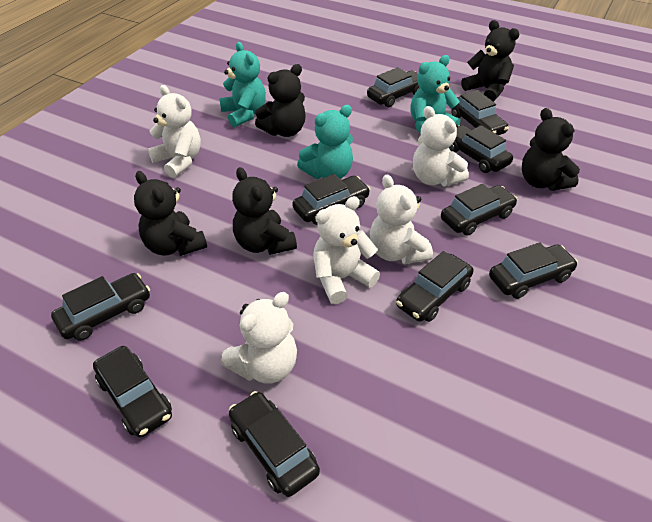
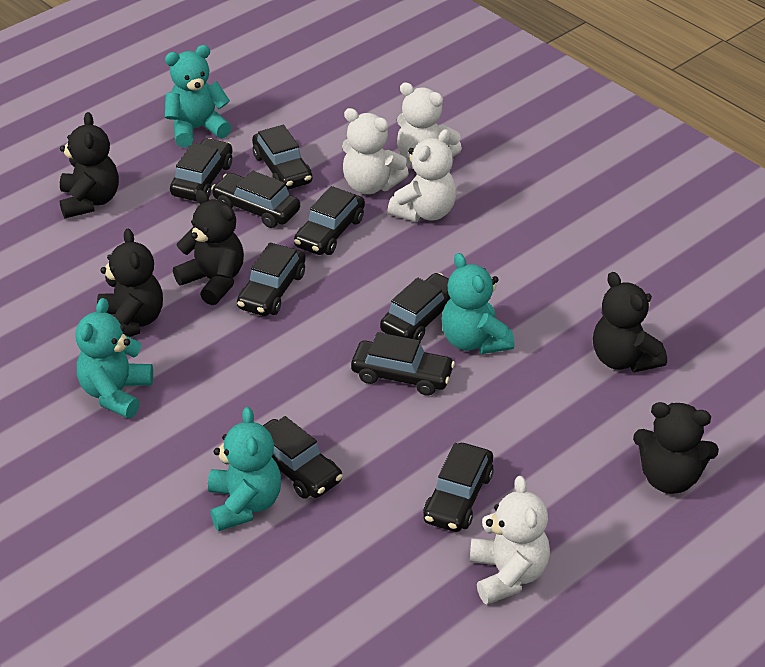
black car: 10 -> 9
turquoise teddy bear: 3 -> 4
white teddy bear: 5 -> 4

